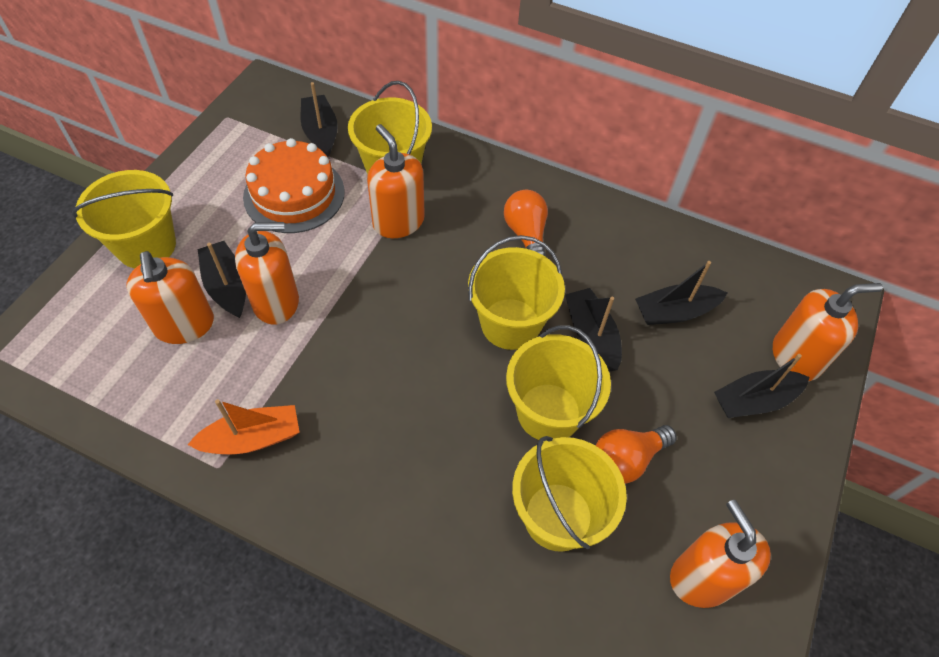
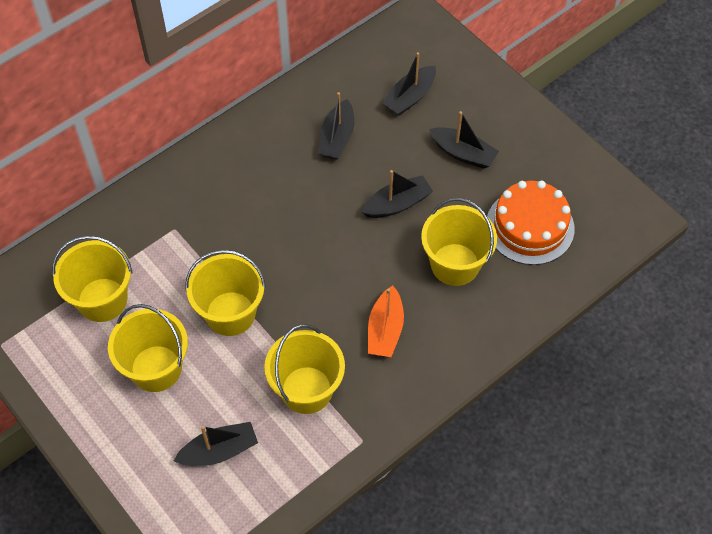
orange light bulb: 2 -> 0
orange soap dispenser: 5 -> 0

